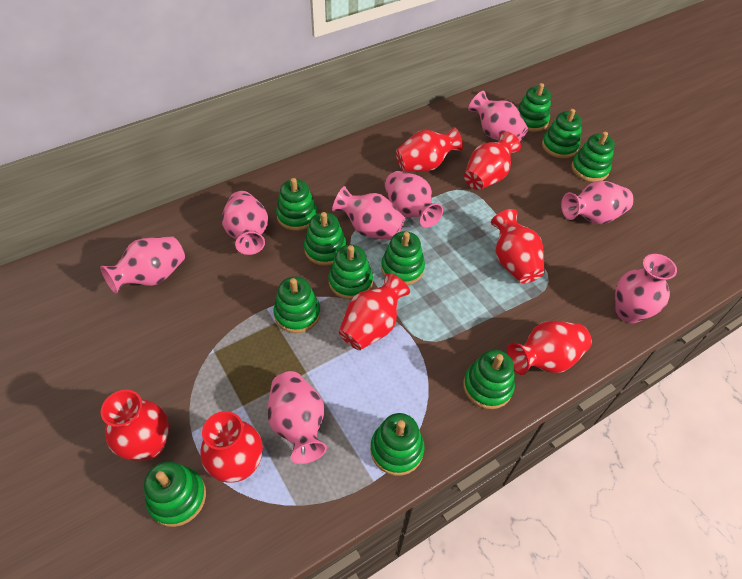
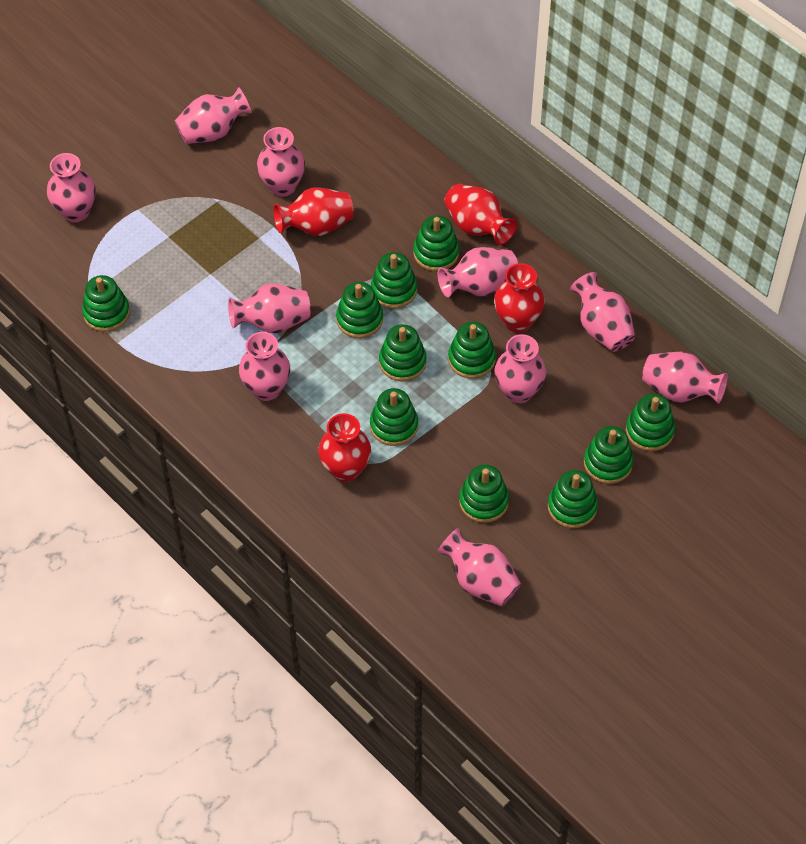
pink vase: 8 -> 10
red vase: 7 -> 4

